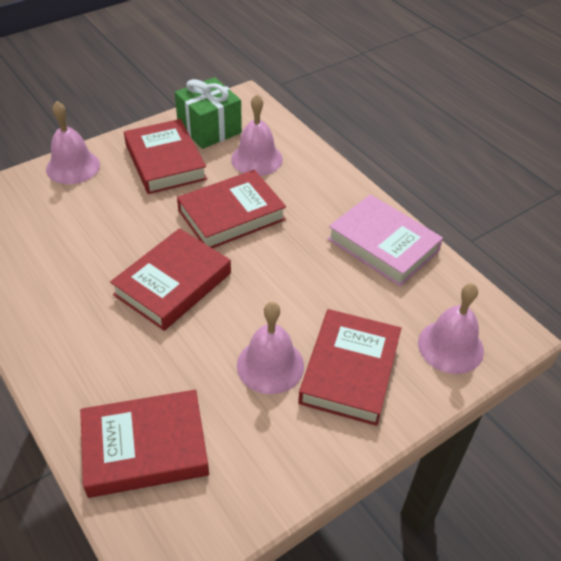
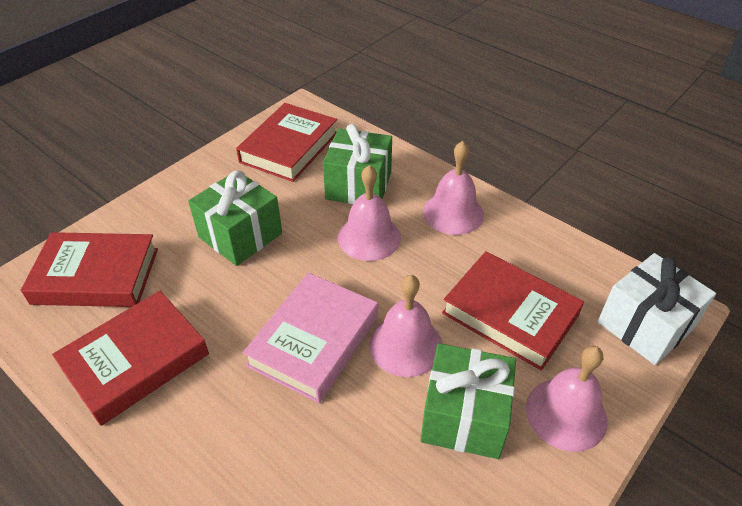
green gift: 1 -> 3
red book: 5 -> 4
white gift: 0 -> 1

